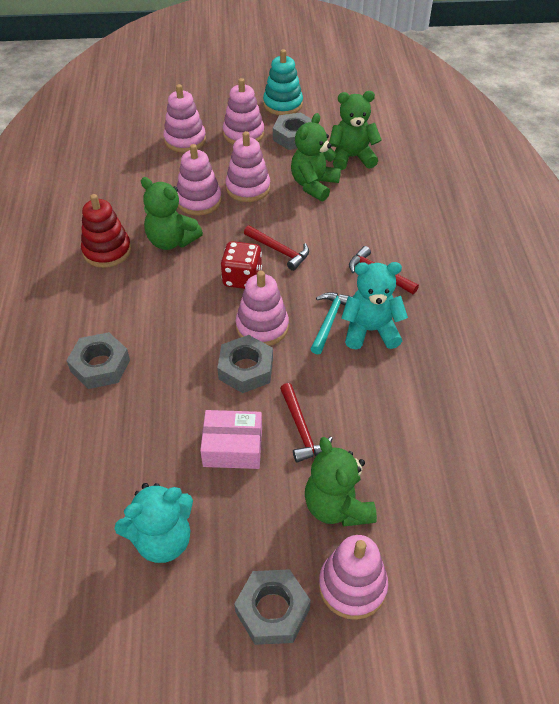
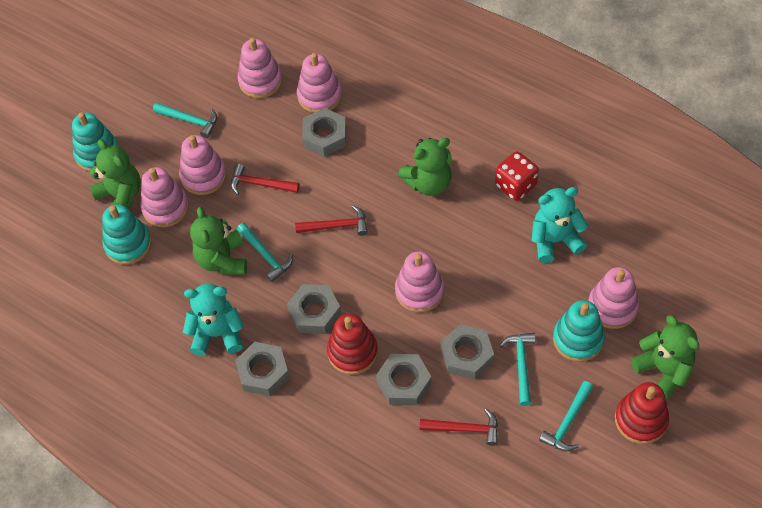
grey nut: 4 -> 5
pink box: 1 -> 0
red stacking toy: 1 -> 2
turquoise hammer: 1 -> 4
turquoise stacking toy: 1 -> 3

